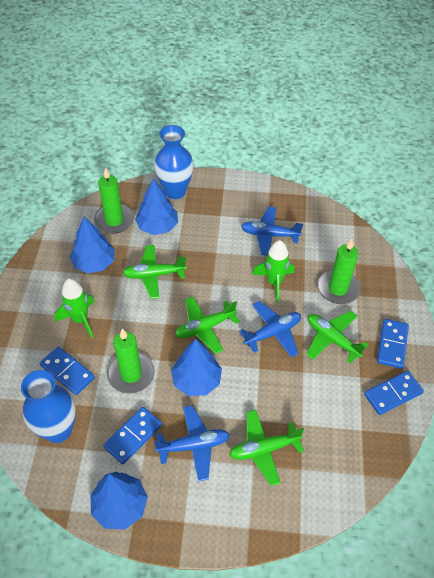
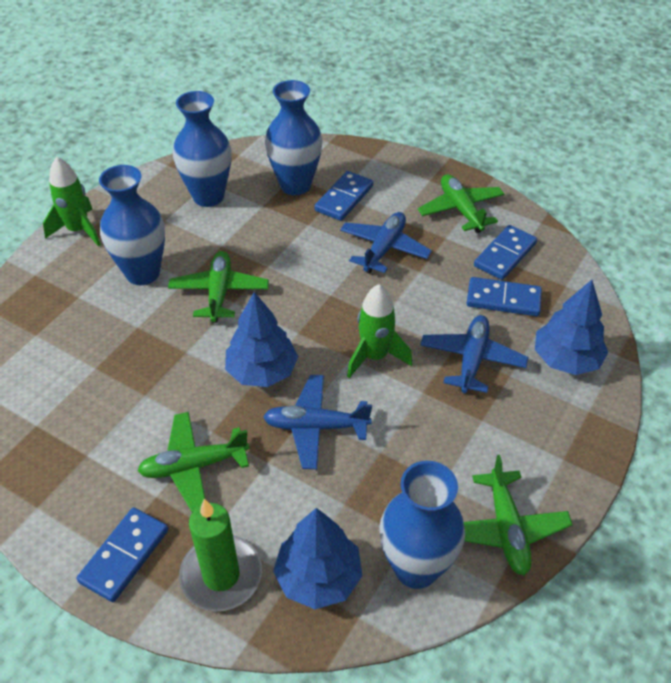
blue tree: 4 -> 3
blue vase: 2 -> 4
green candle: 3 -> 1

